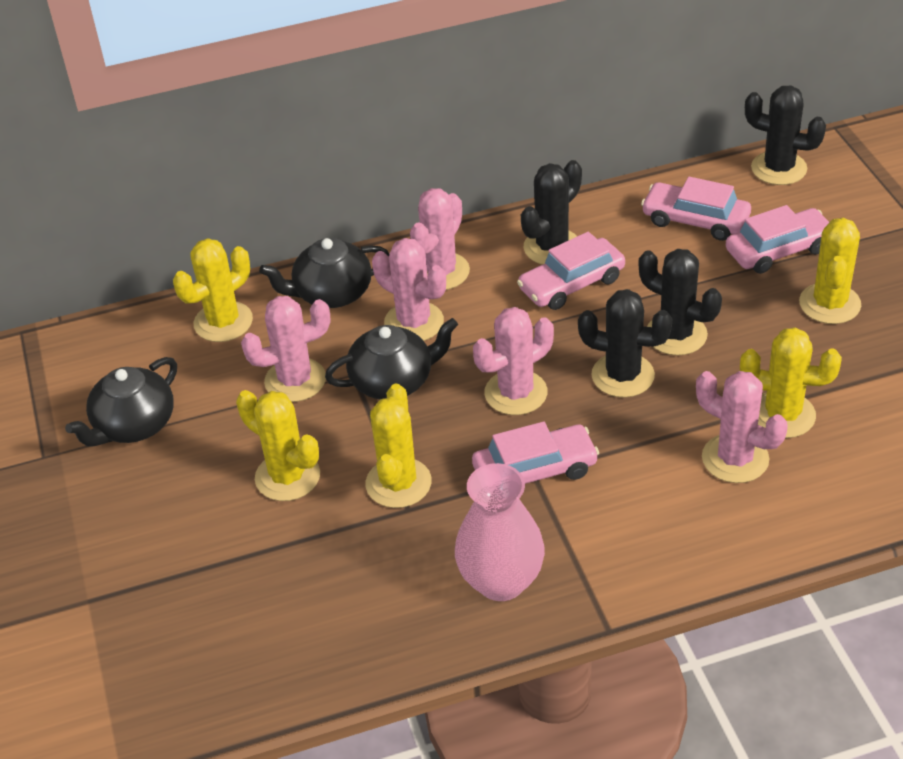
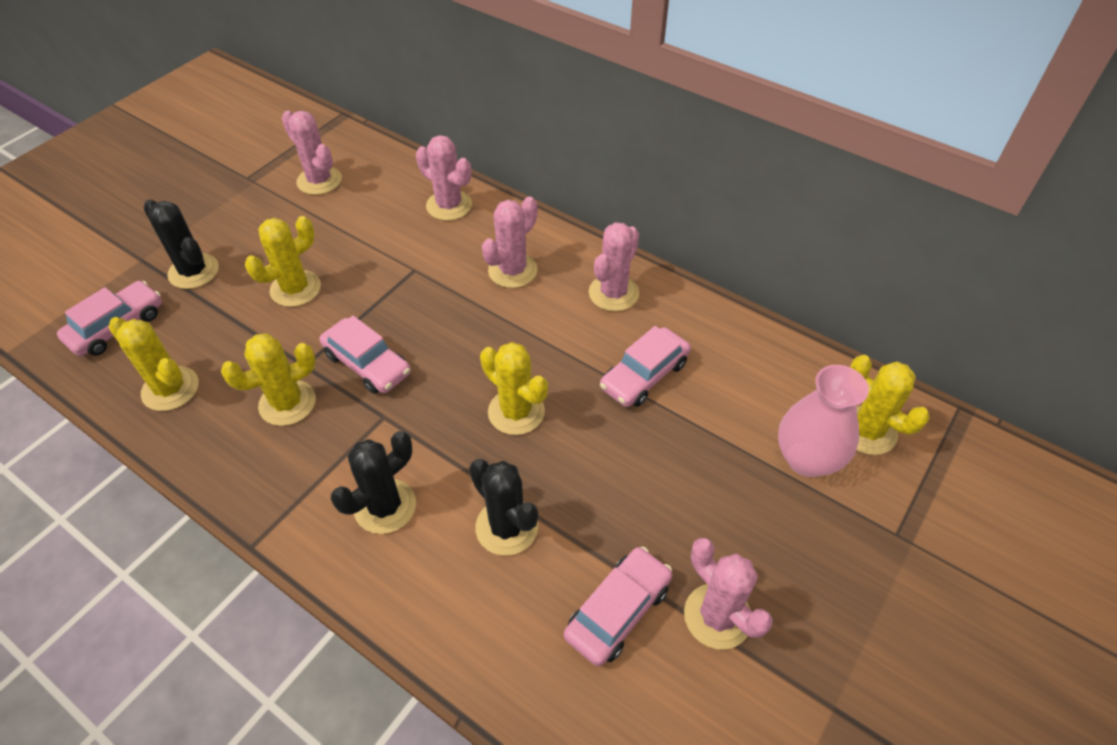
black cactus: 4 -> 3
black teapot: 3 -> 0

